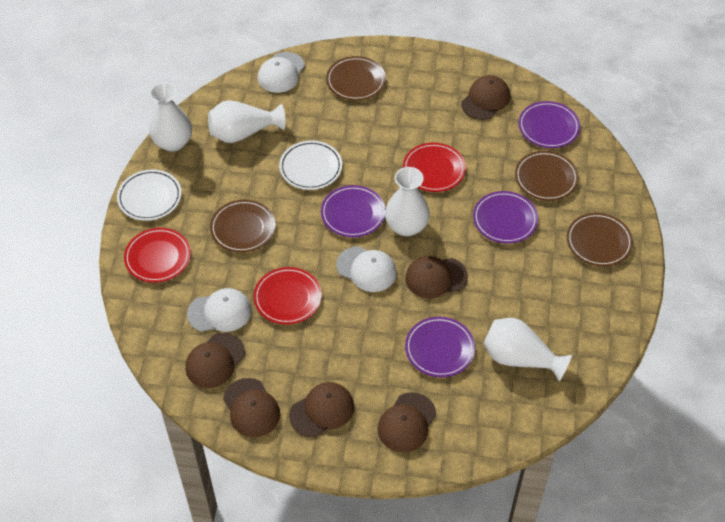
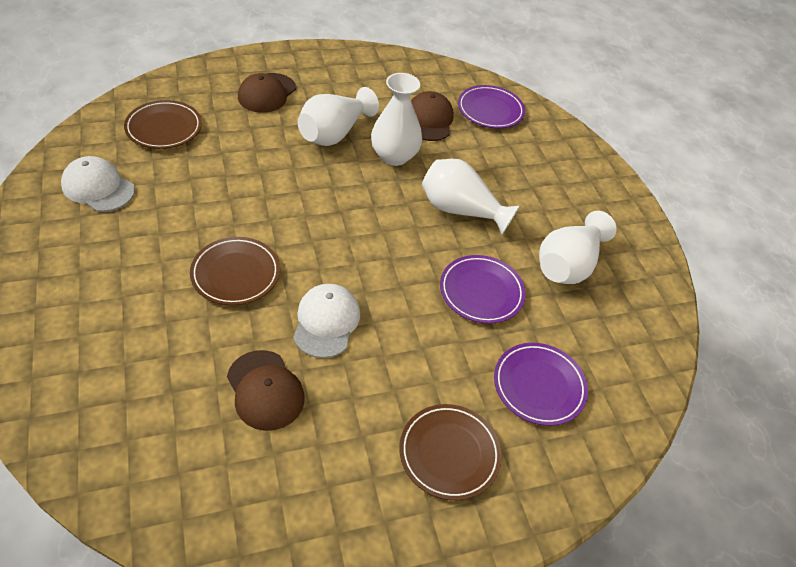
brown cap: 6 -> 3
brown plate: 4 -> 3
purple plate: 4 -> 3
red plate: 3 -> 0
white cap: 3 -> 2
white plate: 2 -> 0

